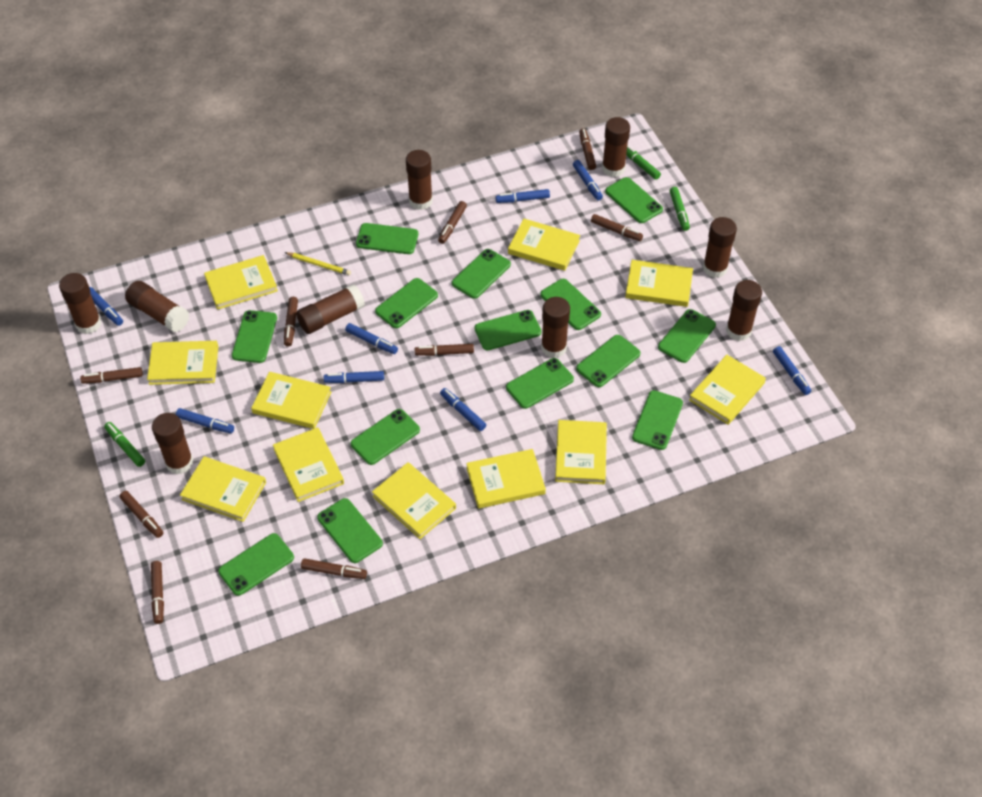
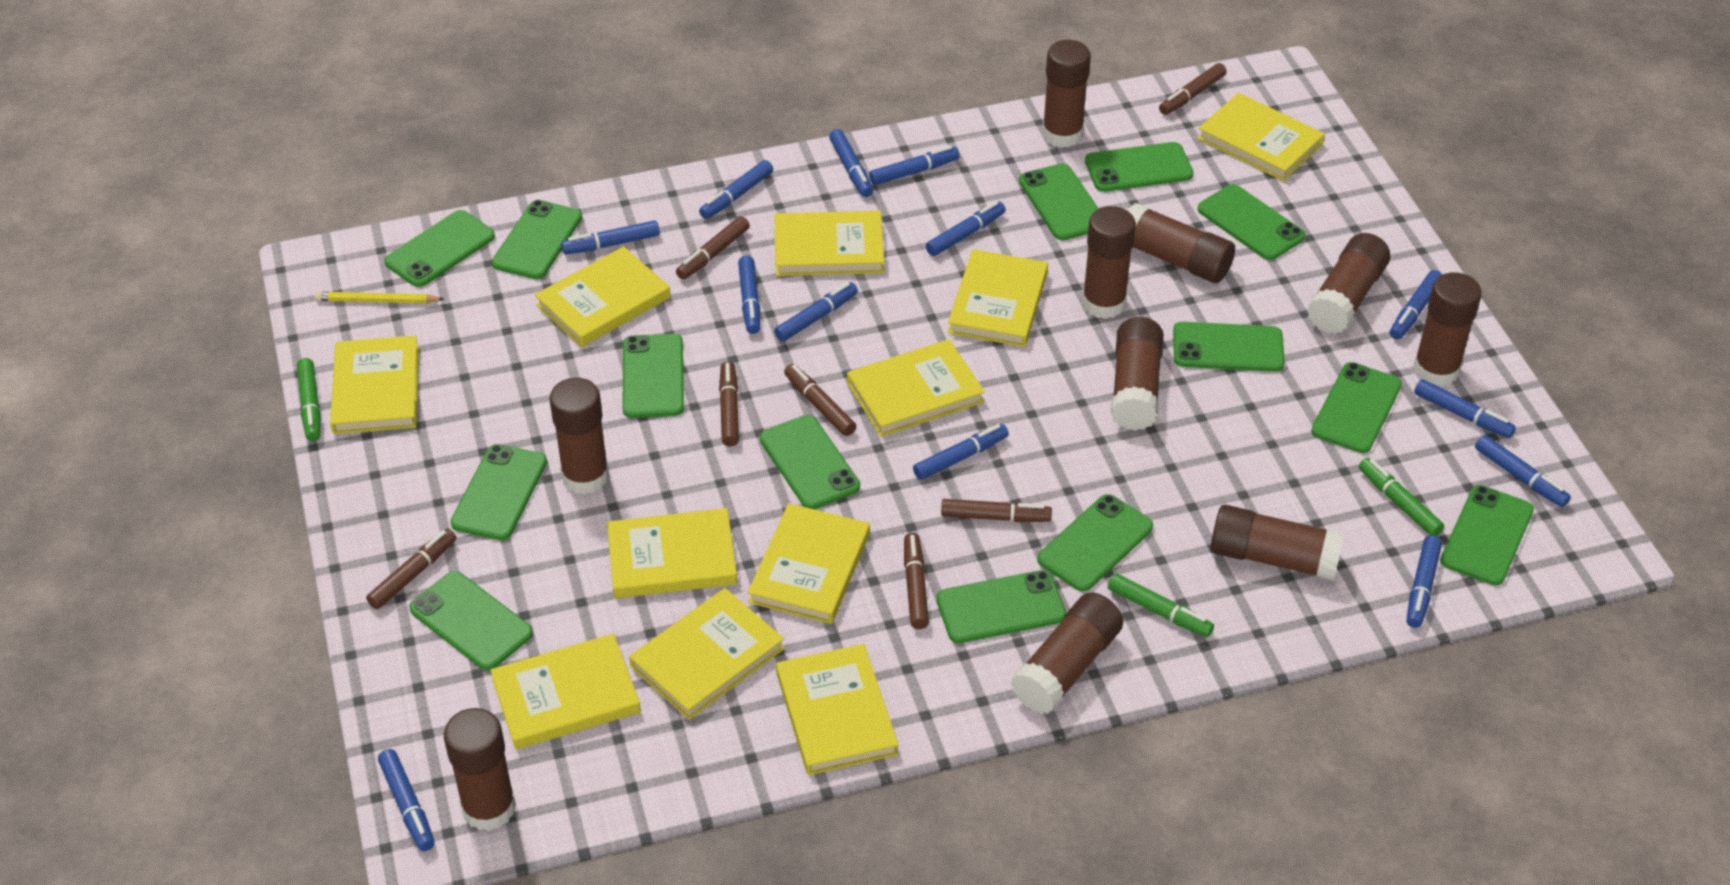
blue marker: 8 -> 13
brown glue stick: 9 -> 10
brown marker: 9 -> 7

